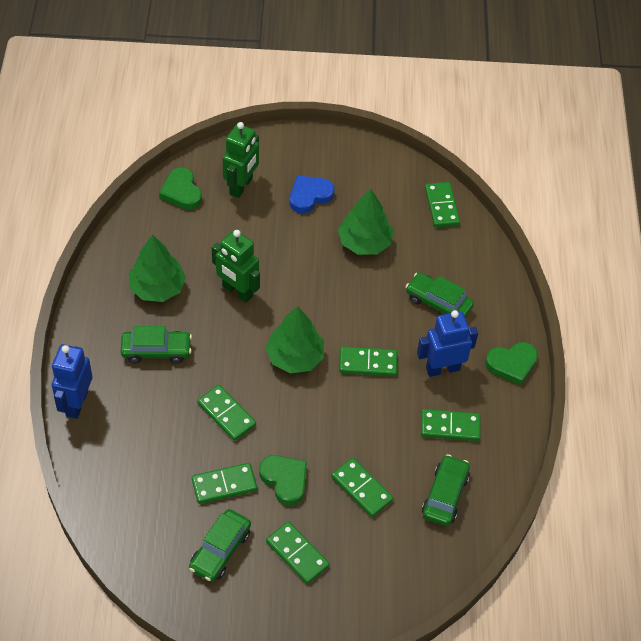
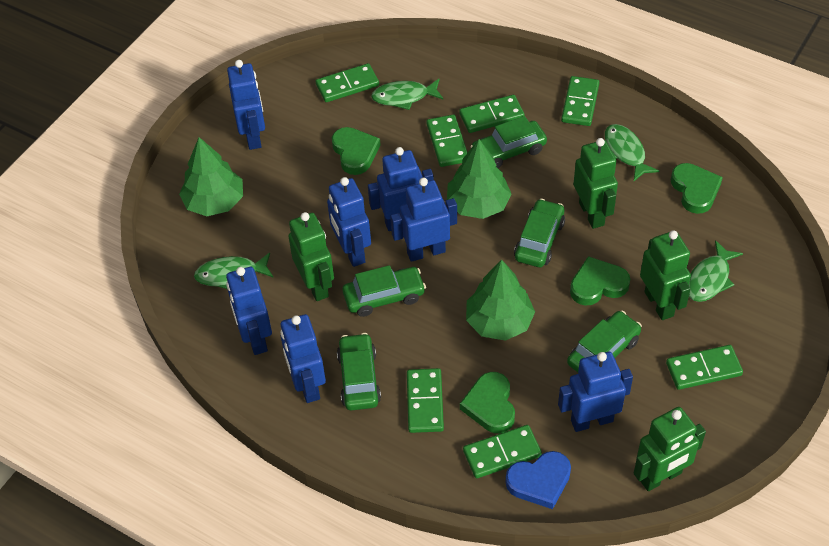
blue robot: 2 -> 7
green car: 4 -> 5
green fish: 0 -> 4
green heart: 3 -> 4
green robot: 2 -> 4

